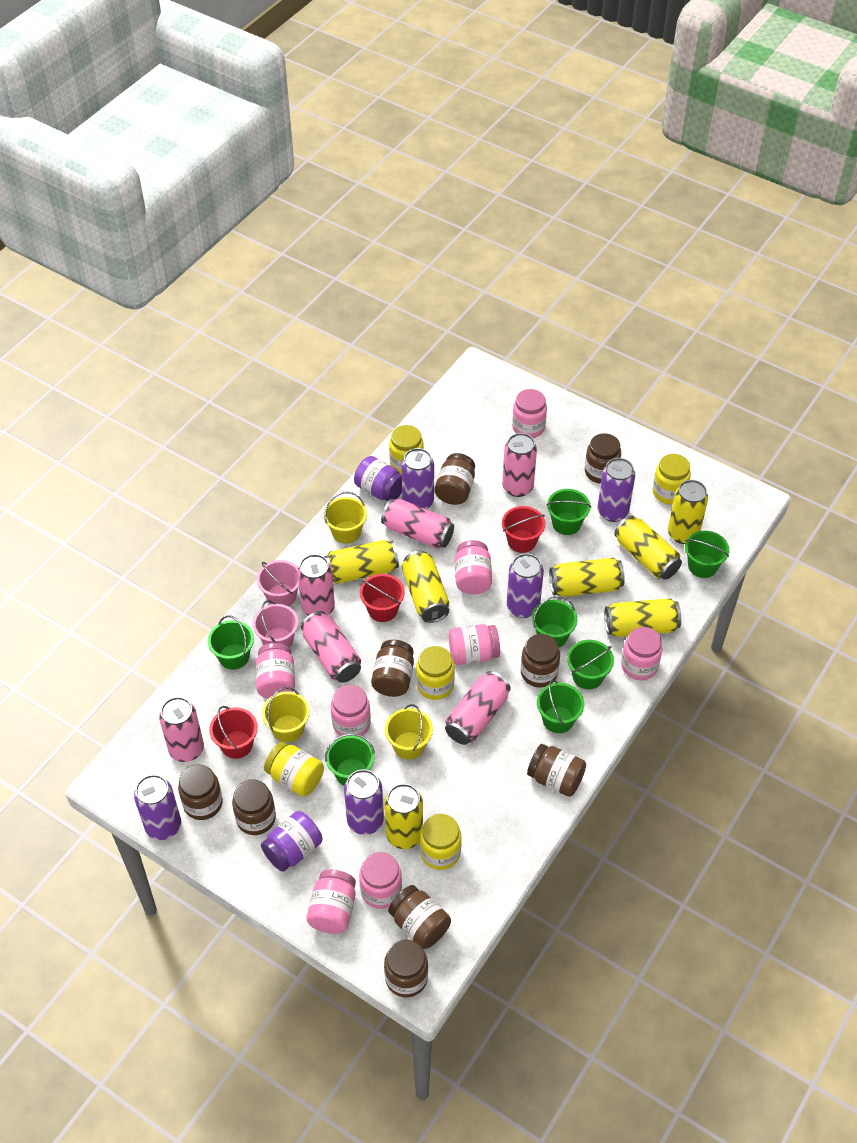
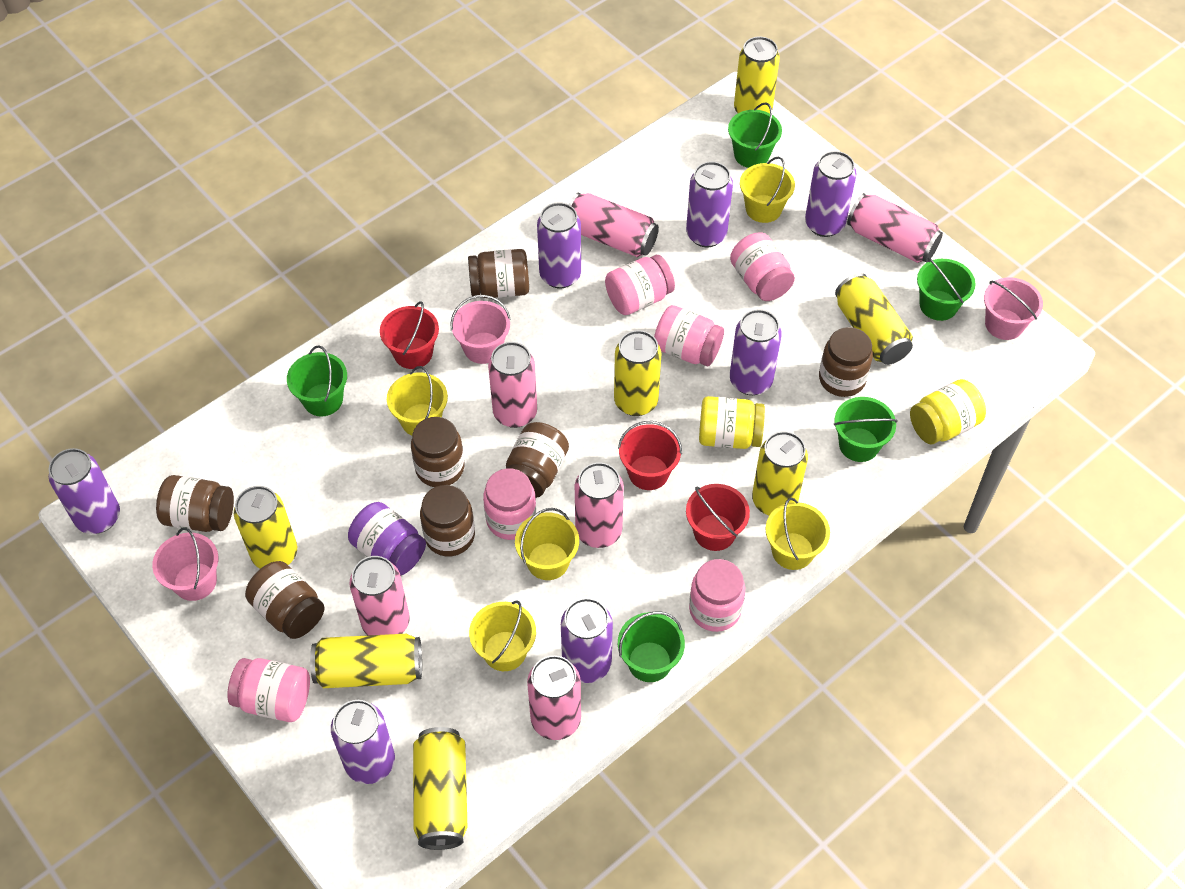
brown jar: 9 -> 7
green bucket: 7 -> 5
pink bucket: 2 -> 3
pink jar: 8 -> 6
purple can: 5 -> 7
purple jar: 2 -> 1
yellow bucket: 3 -> 5
yellow jar: 5 -> 2

